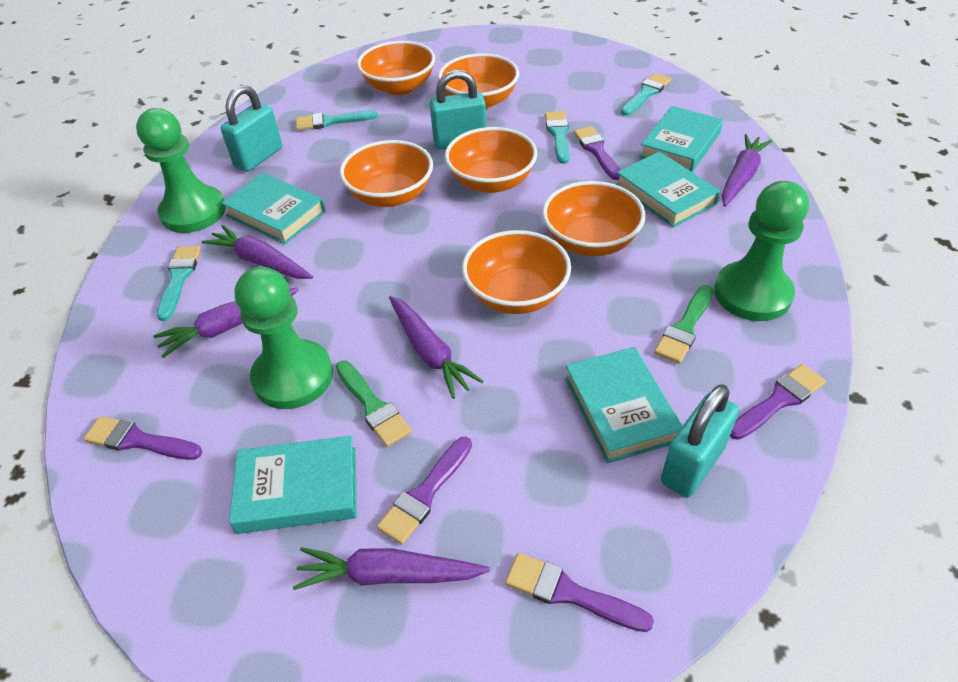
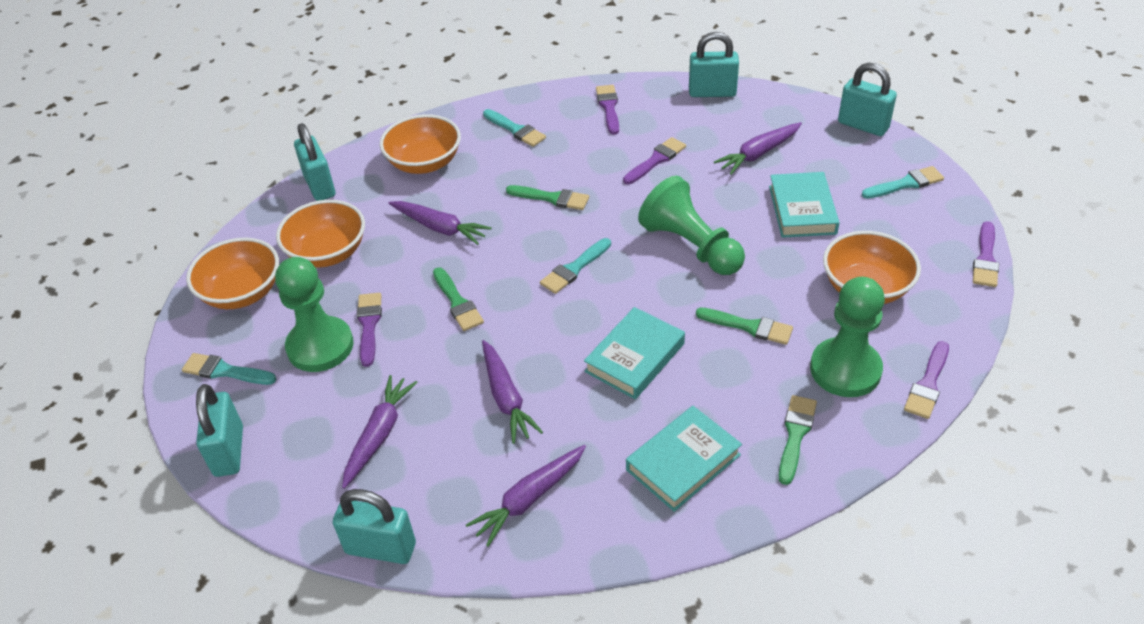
green brush: 2 -> 4
orange bowl: 6 -> 4
turquoise book: 5 -> 3
turquoise padlock: 3 -> 5

